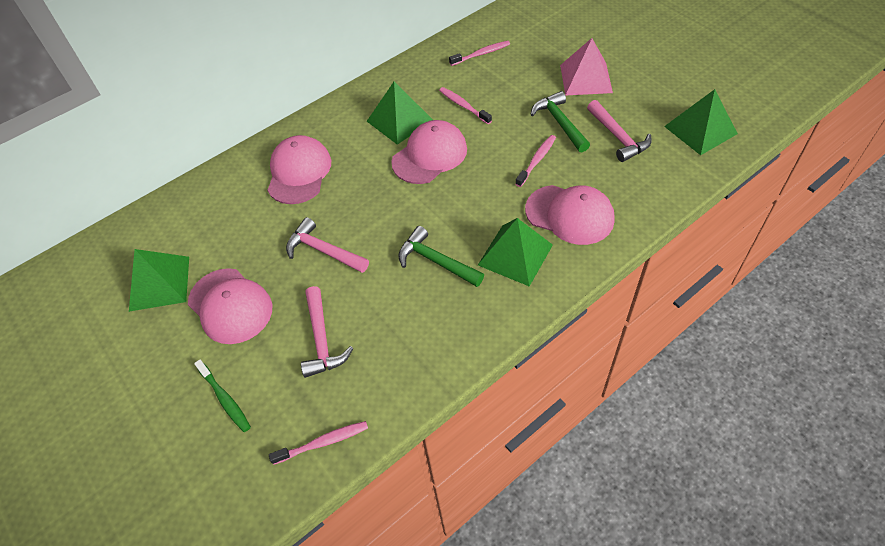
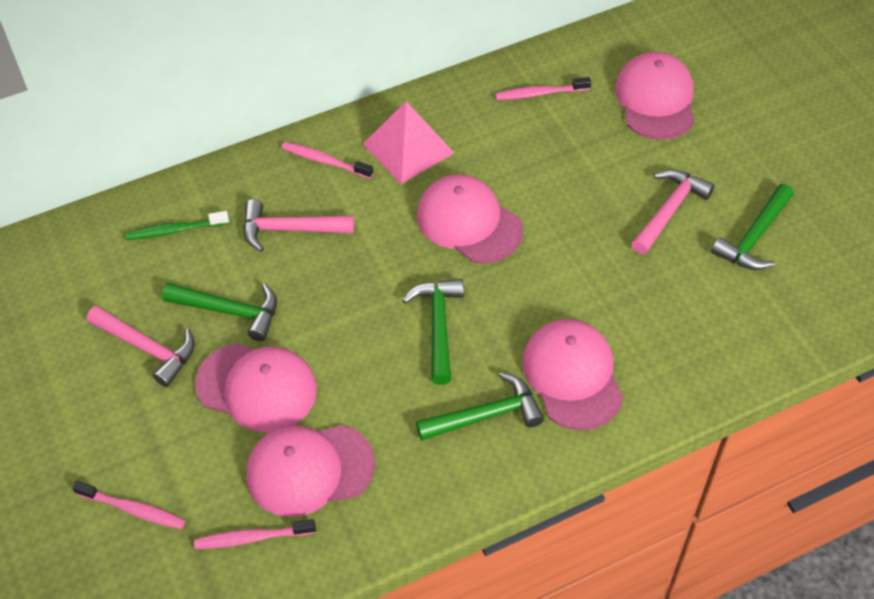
green hammer: 2 -> 4
green pyramid: 4 -> 0
pink cap: 4 -> 5

